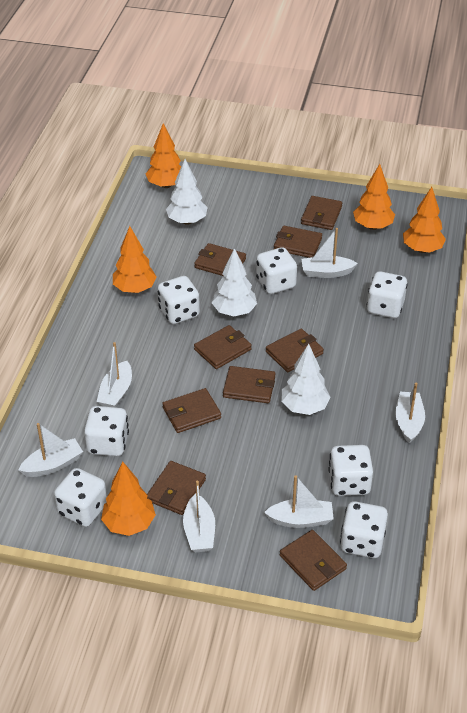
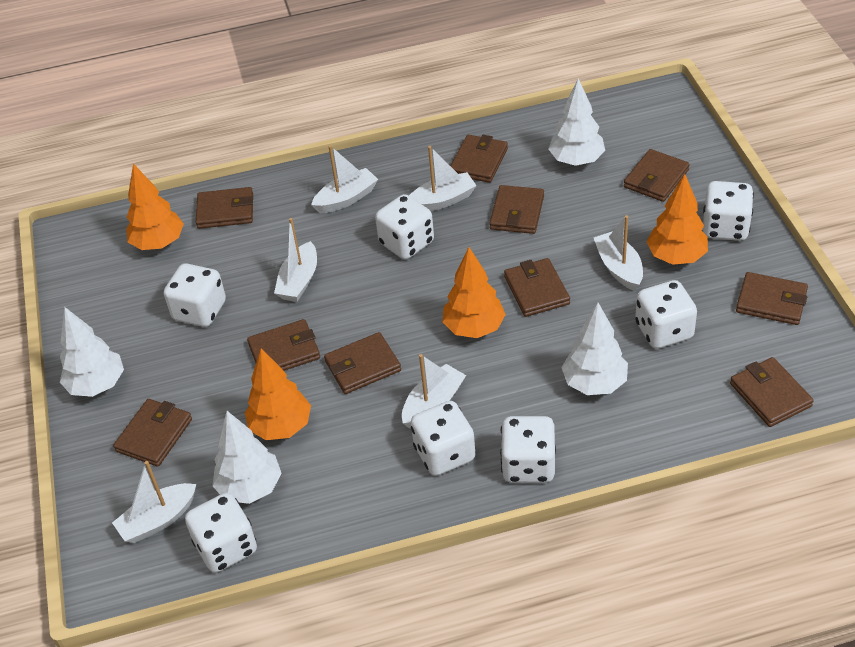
brown wallet: 9 -> 10
orange tree: 5 -> 4
white tree: 3 -> 4

